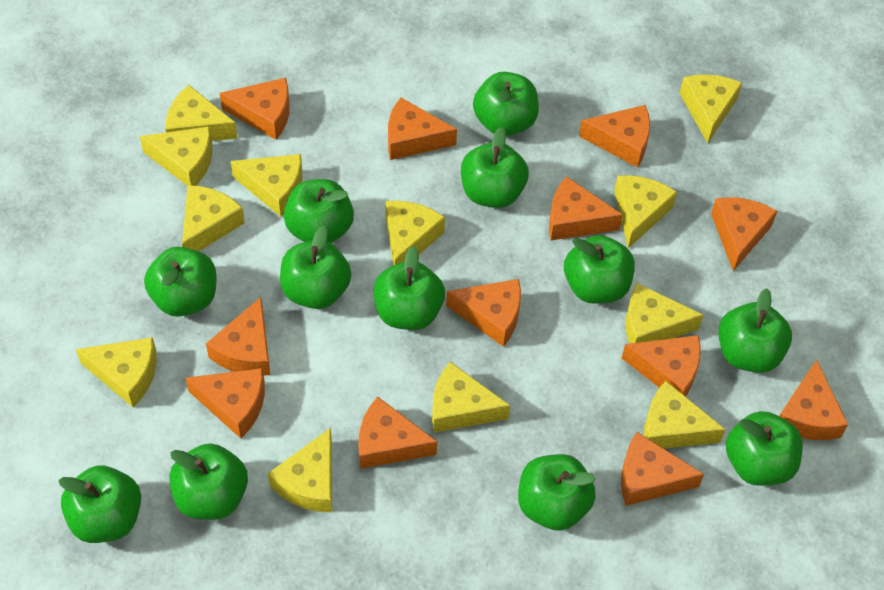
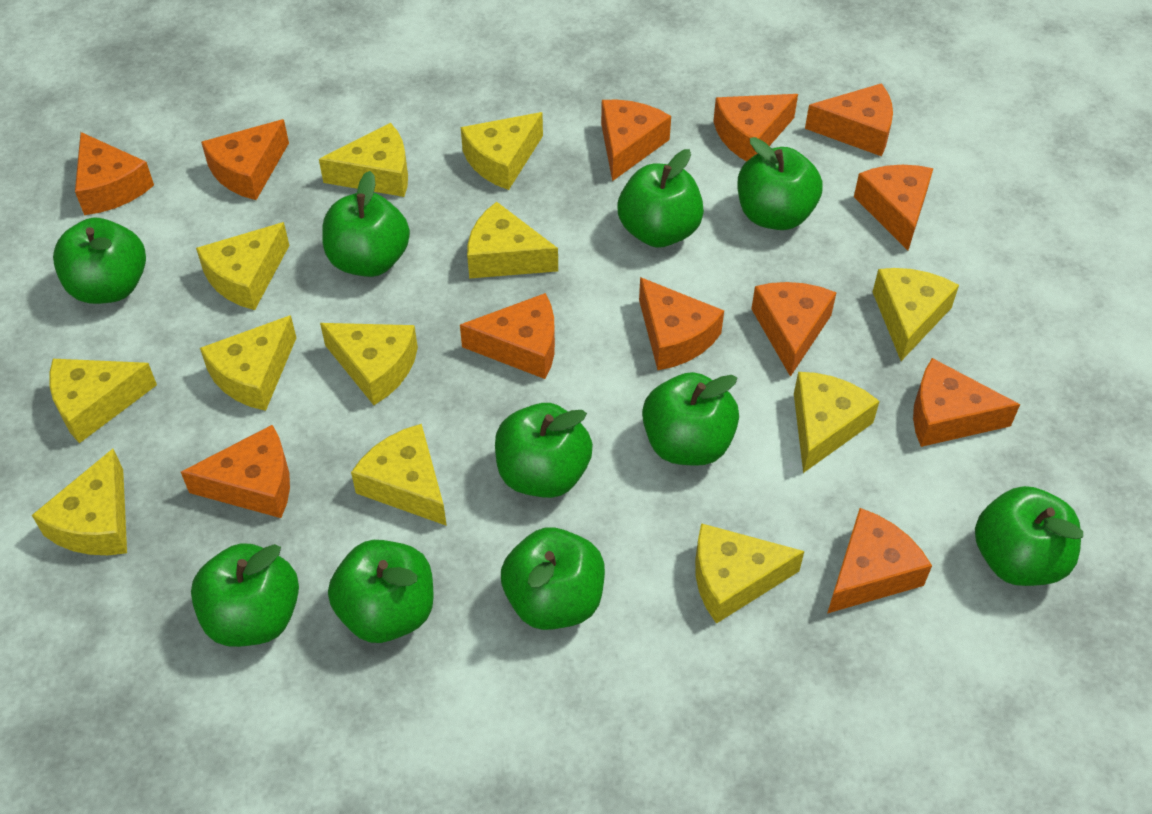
green apple: 12 -> 10

